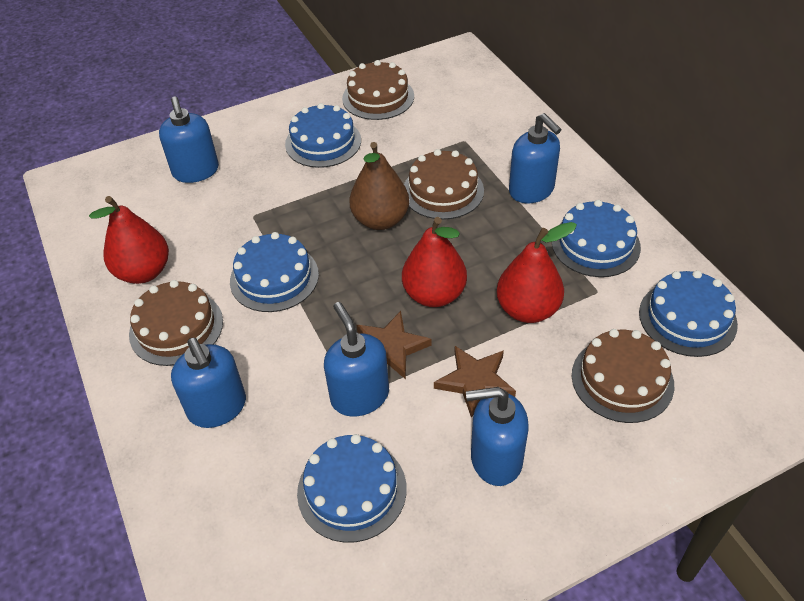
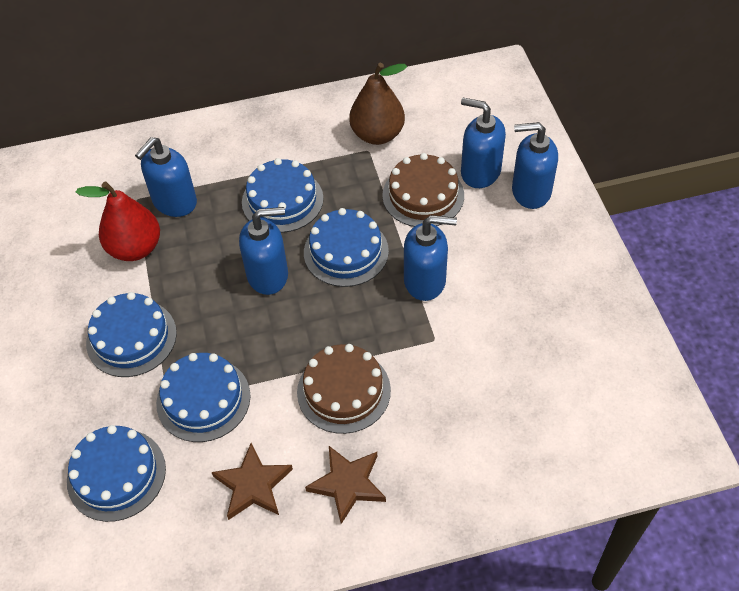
brown cake: 4 -> 2
red pear: 3 -> 1

